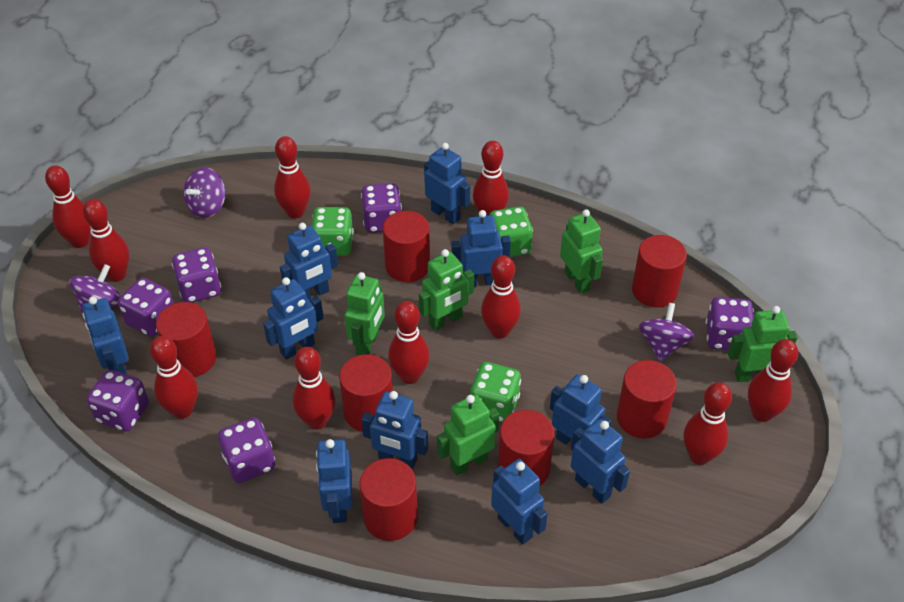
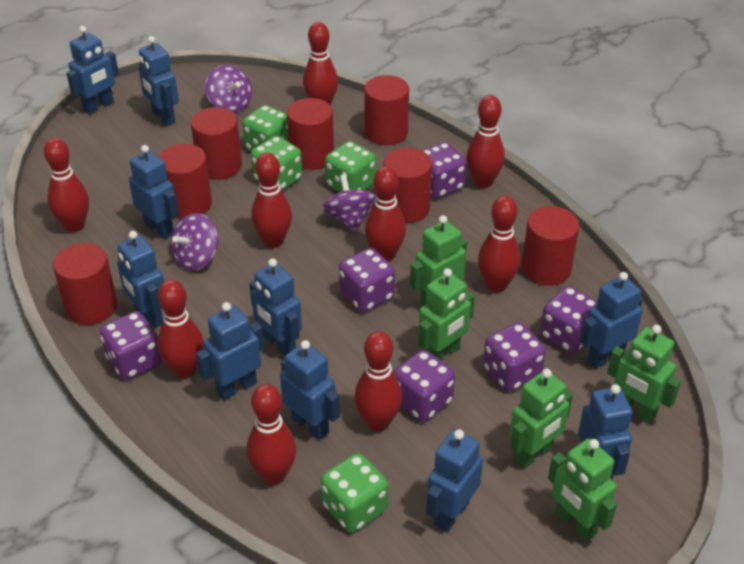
green dice: 3 -> 4
red bowling pin: 10 -> 9

